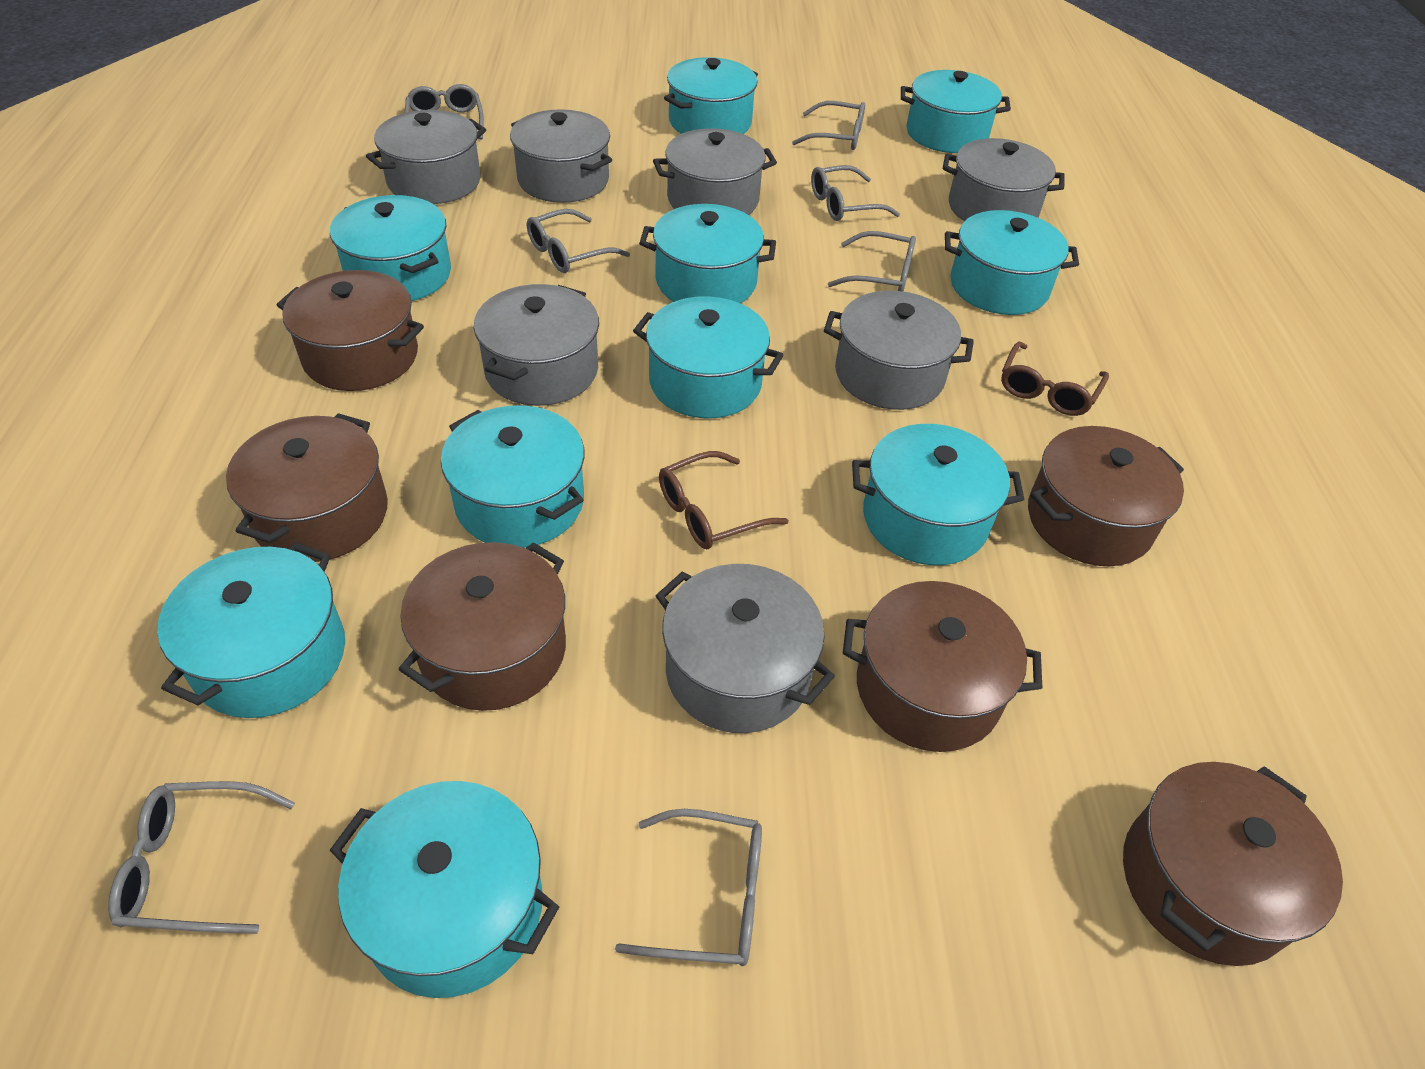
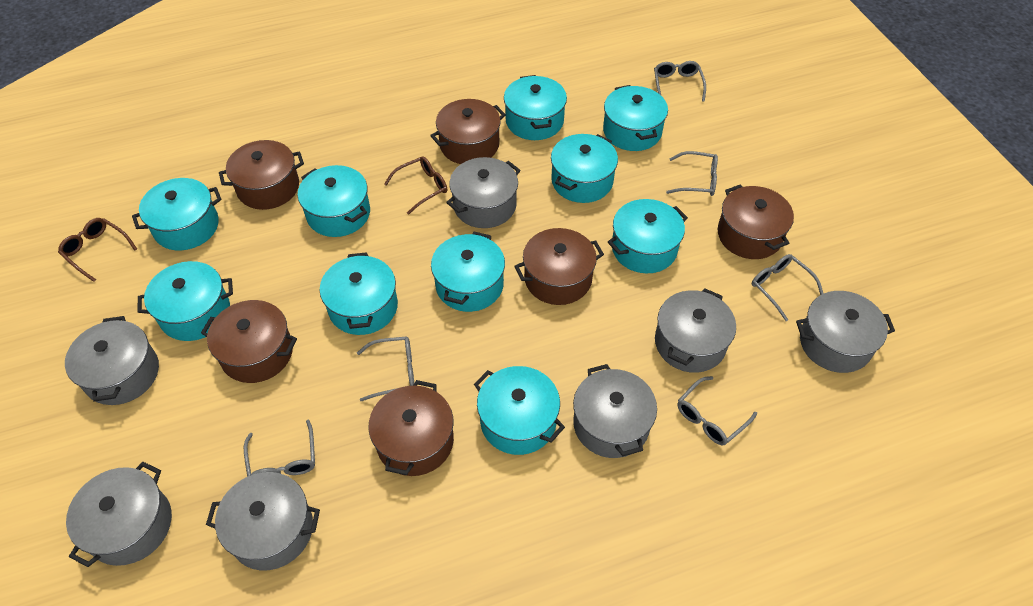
grey glasses: 7 -> 6

